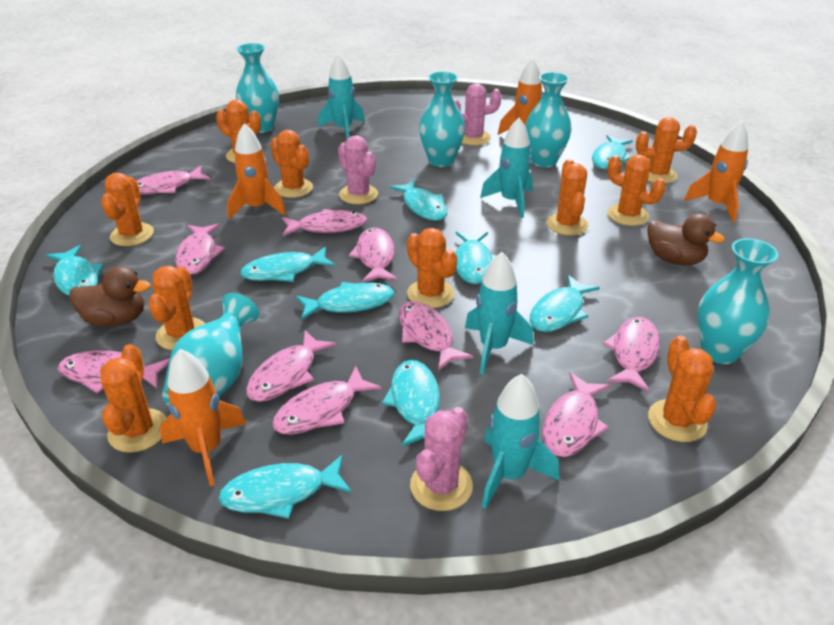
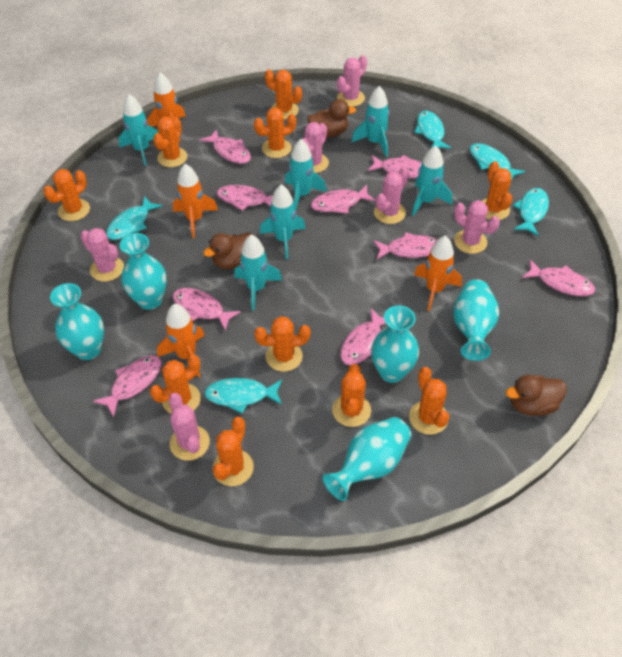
brown duck: 2 -> 3
pink cactus: 3 -> 6
pink fish: 10 -> 9
turquoise fish: 9 -> 5
turquoise rocket: 4 -> 6

